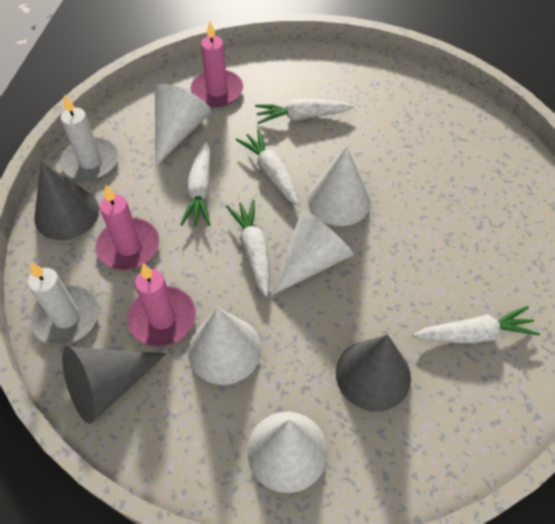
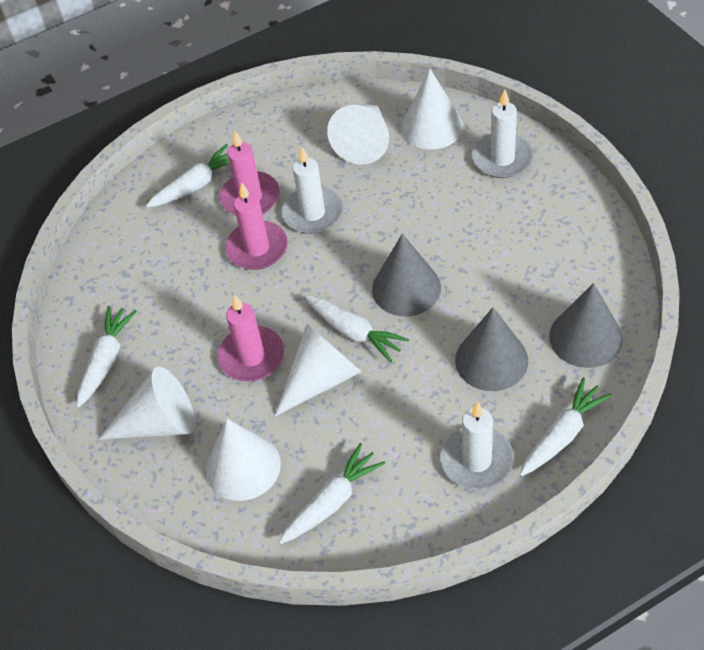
white candle: 2 -> 3

